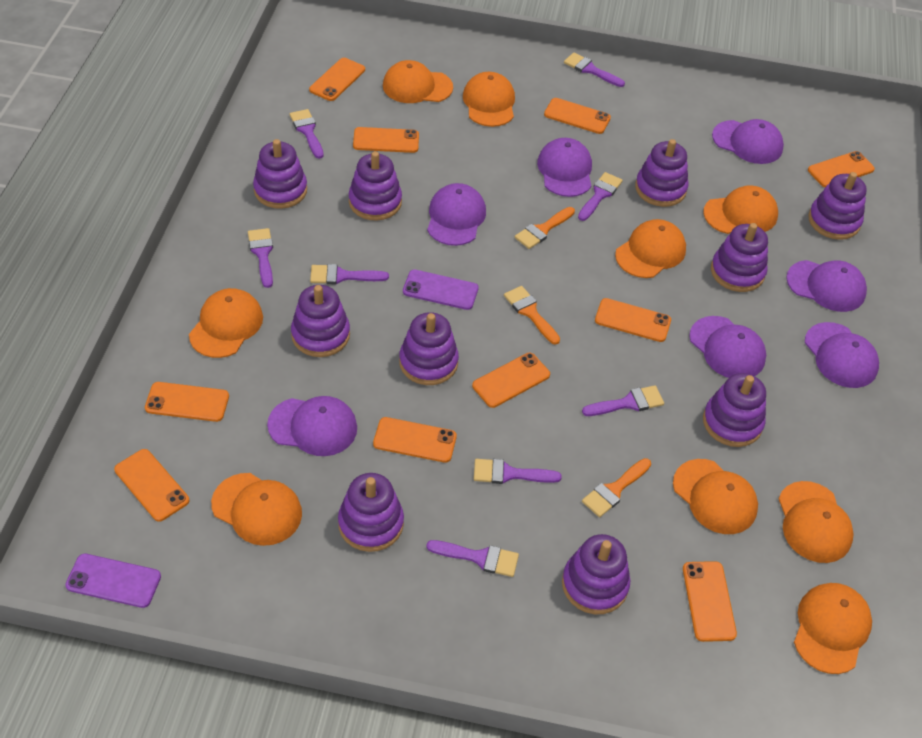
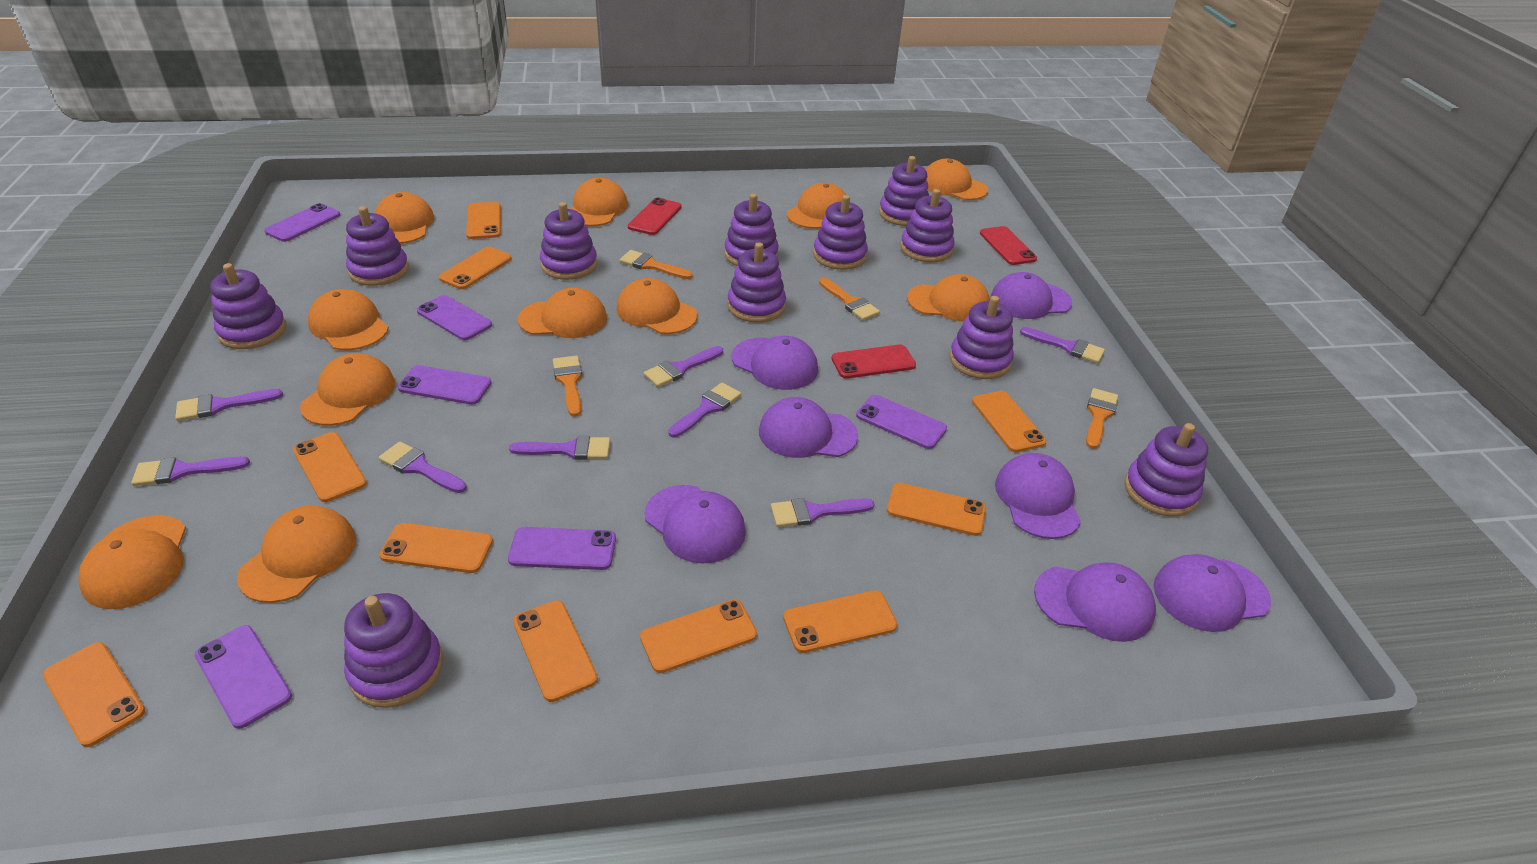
orange brush: 3 -> 4
orange cap: 9 -> 11
purple phone: 2 -> 6
purple stacking toy: 10 -> 11
red phone: 0 -> 3

